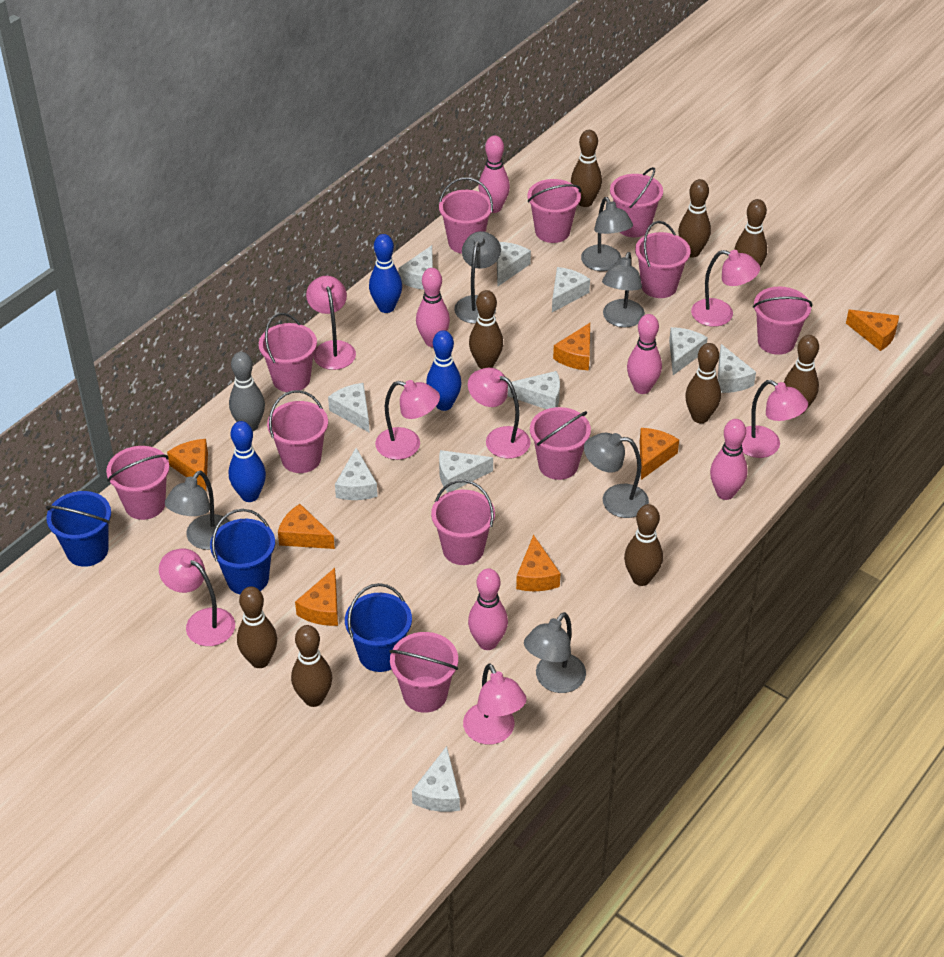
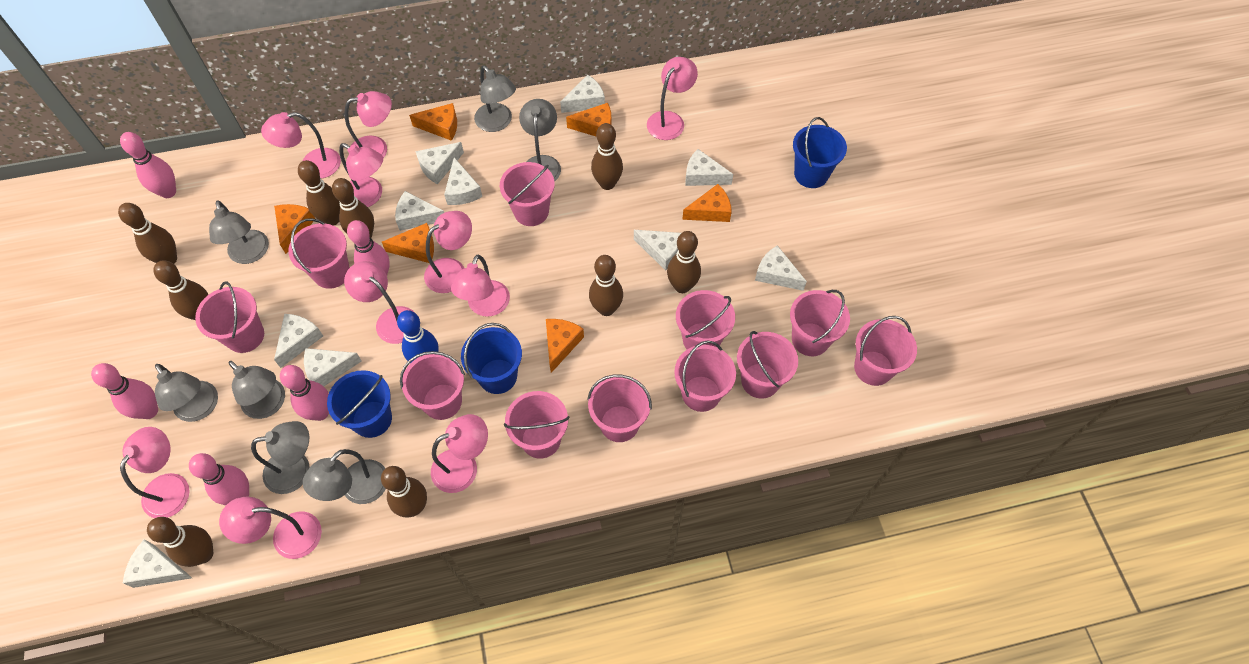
blue bowling pin: 3 -> 1
grey bowling pin: 1 -> 0
grey lamp: 6 -> 7
orange cheese: 7 -> 6
pink lamp: 7 -> 10

